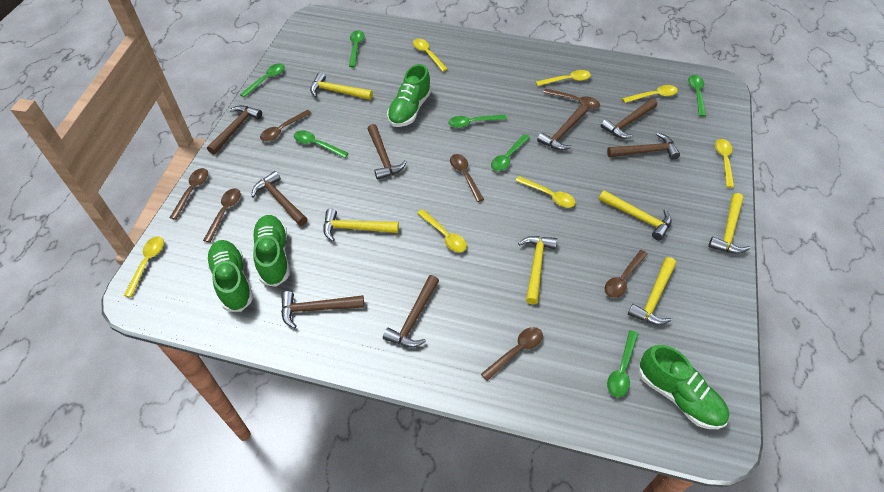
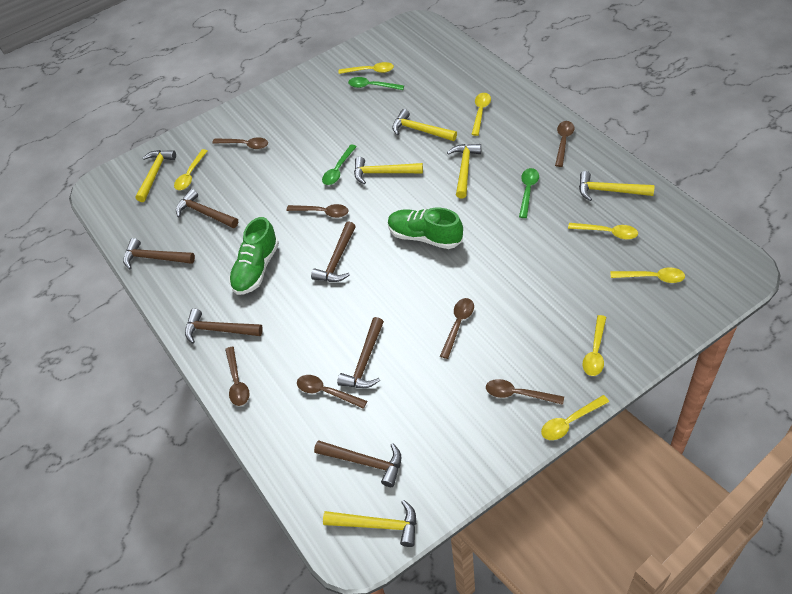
brown hammer: 8 -> 6
green shoe: 4 -> 2
green spoon: 7 -> 3

